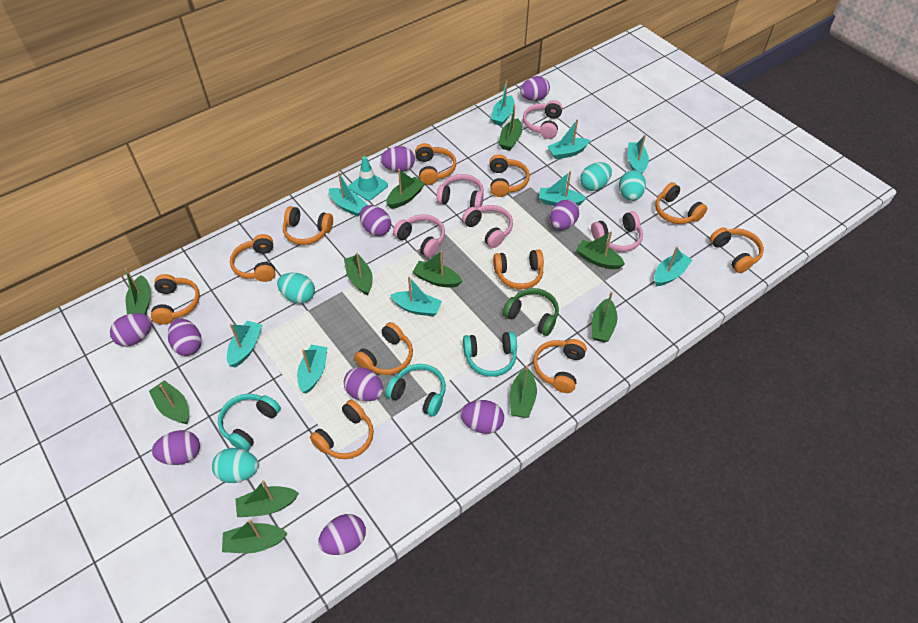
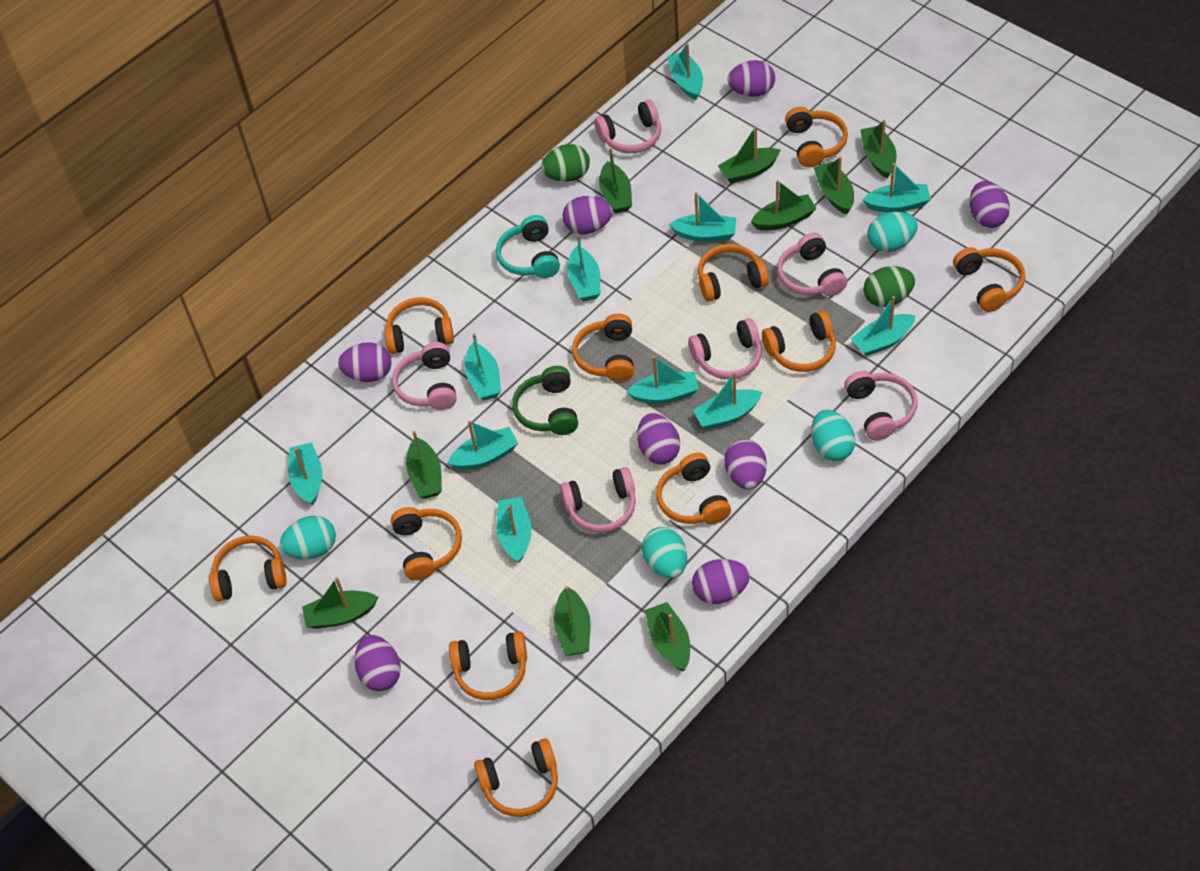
green boat: 11 -> 9
green egg: 0 -> 2
pink headphones: 5 -> 6
purple egg: 10 -> 8
turquoise boat: 9 -> 11
turquoise headphones: 3 -> 1
turquoise traffic cone: 1 -> 0

